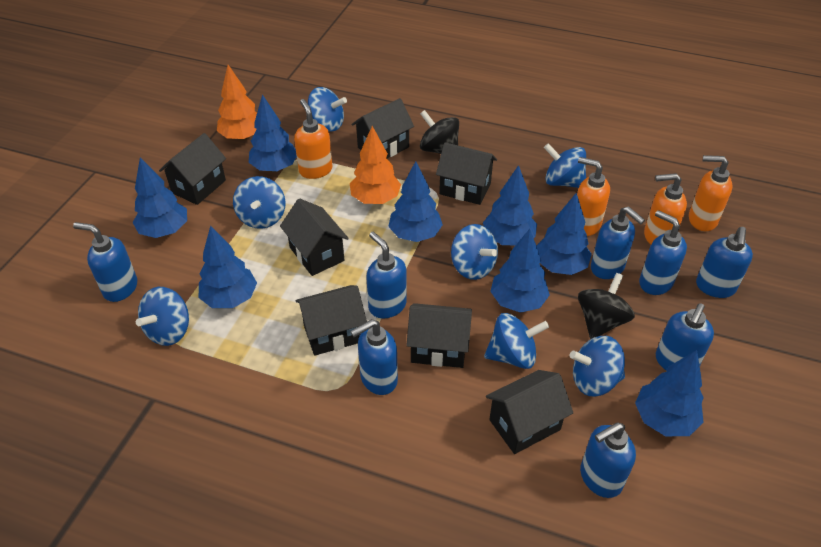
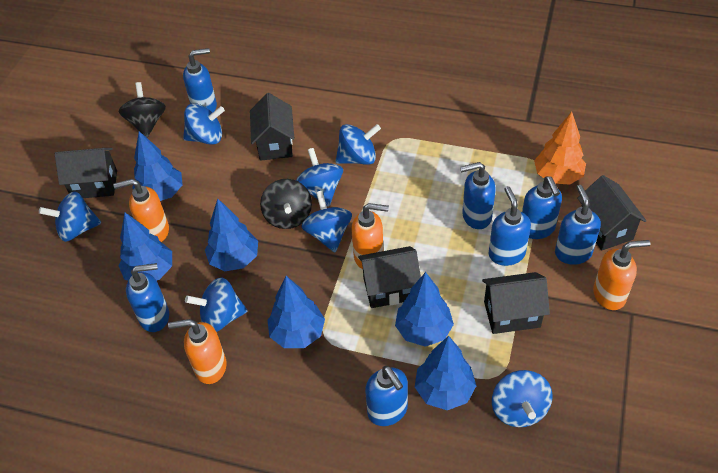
black house: 7 -> 5
blue soap dispenser: 8 -> 7
blue tree: 8 -> 6
orange tree: 2 -> 1

